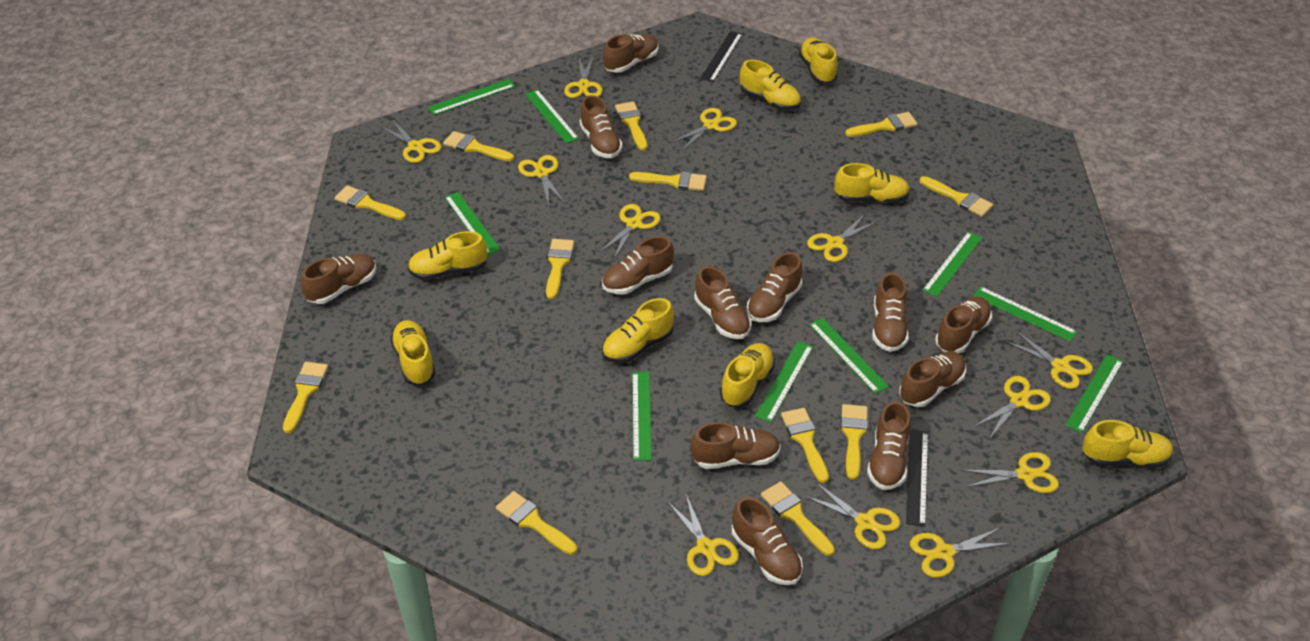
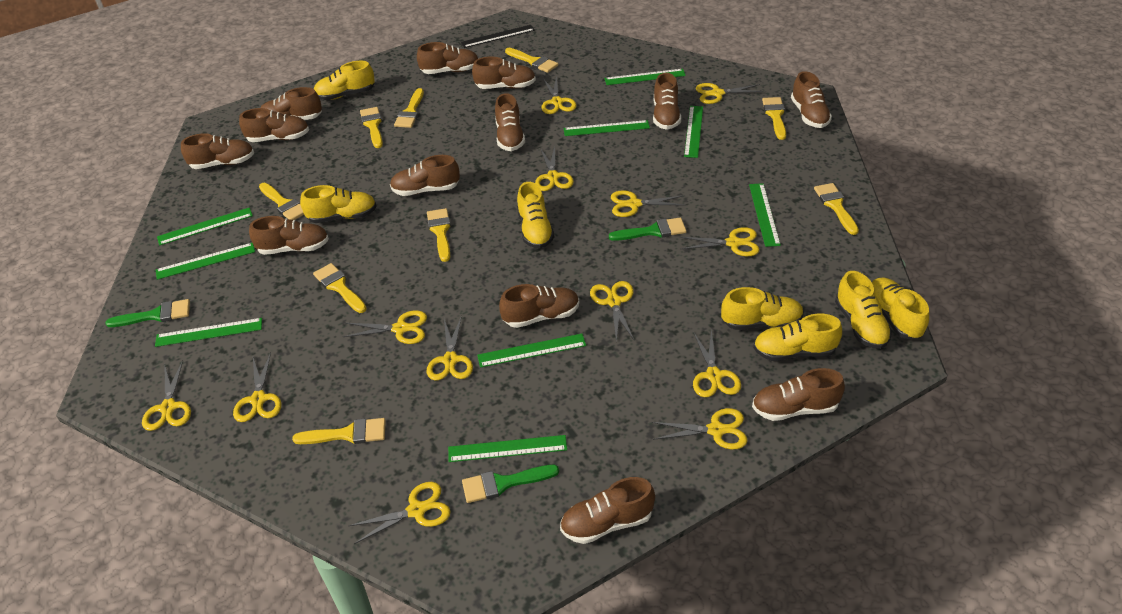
black ruler: 2 -> 1
brown shoe: 12 -> 13
green brush: 0 -> 3
yellow brush: 12 -> 9
yellow scissors: 12 -> 13
yellow shoe: 8 -> 7

